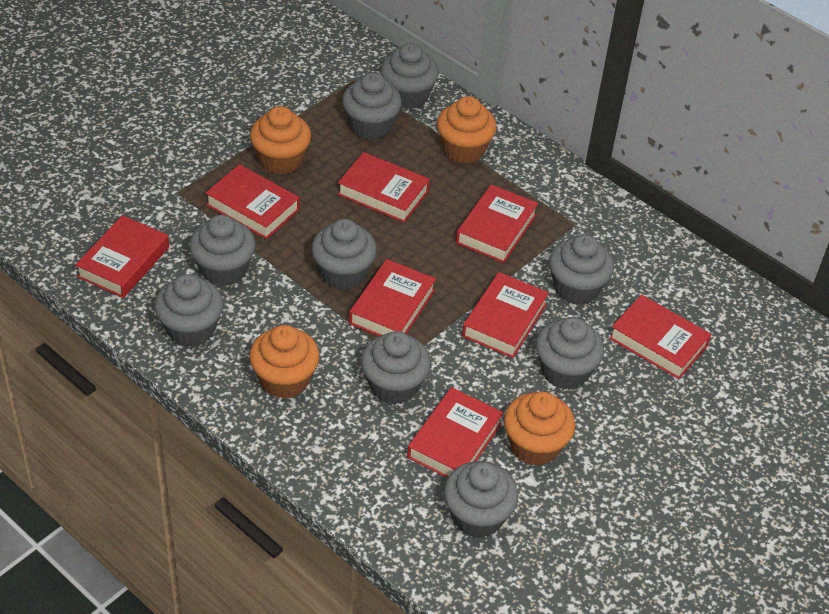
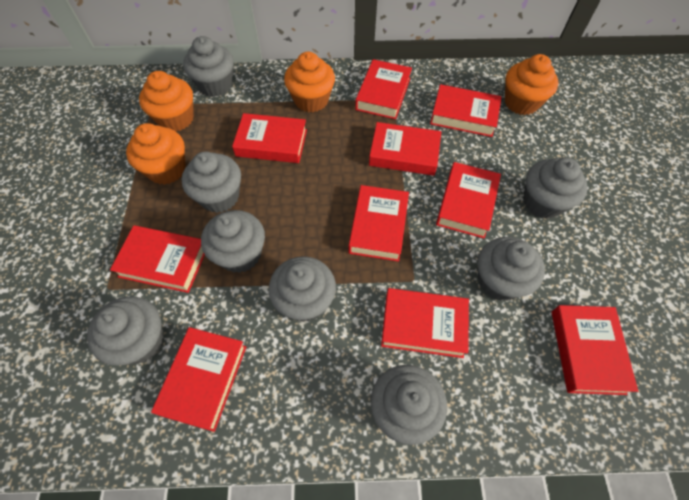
grey cupcake: 9 -> 8
red book: 8 -> 10

